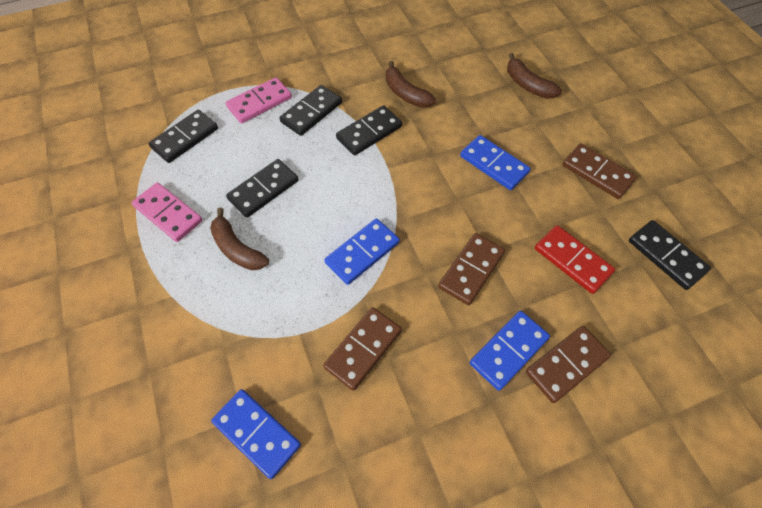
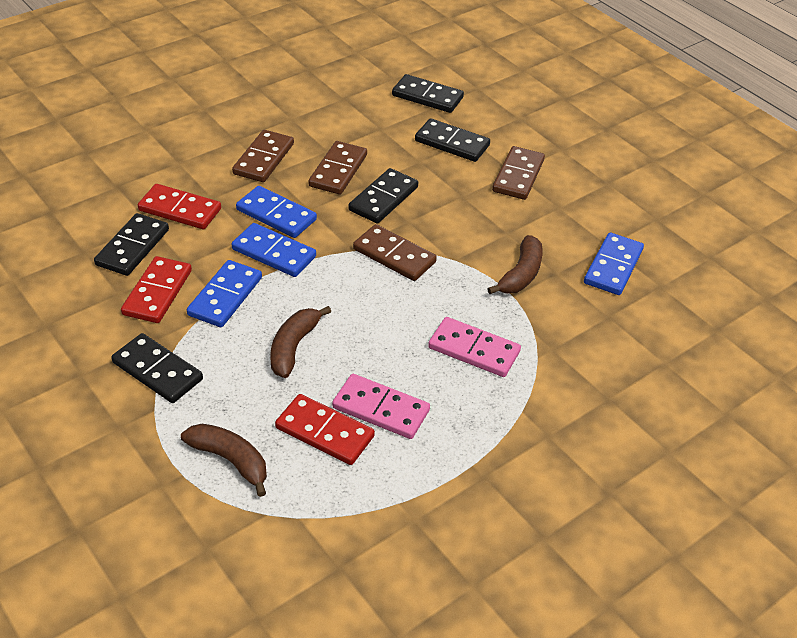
red domino: 1 -> 3

